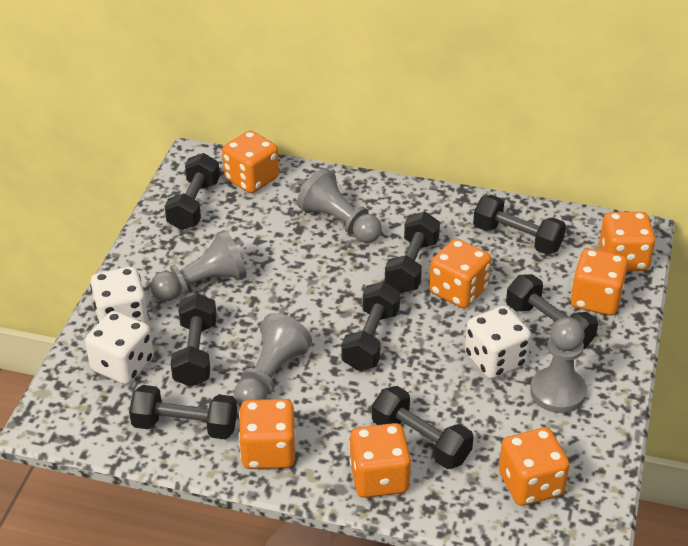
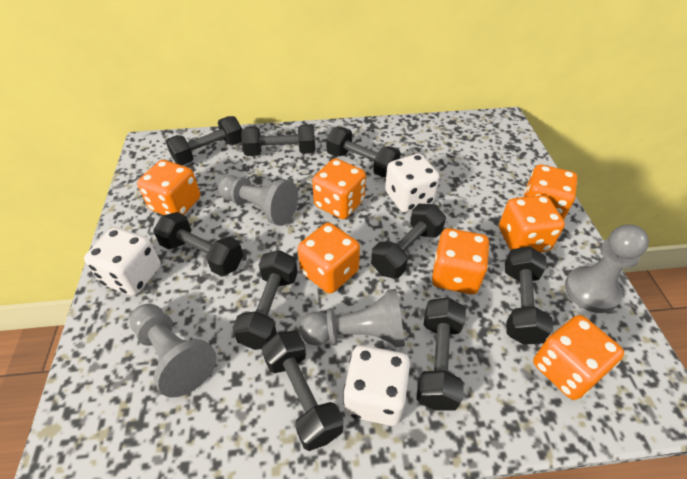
black dumbbell: 8 -> 9

